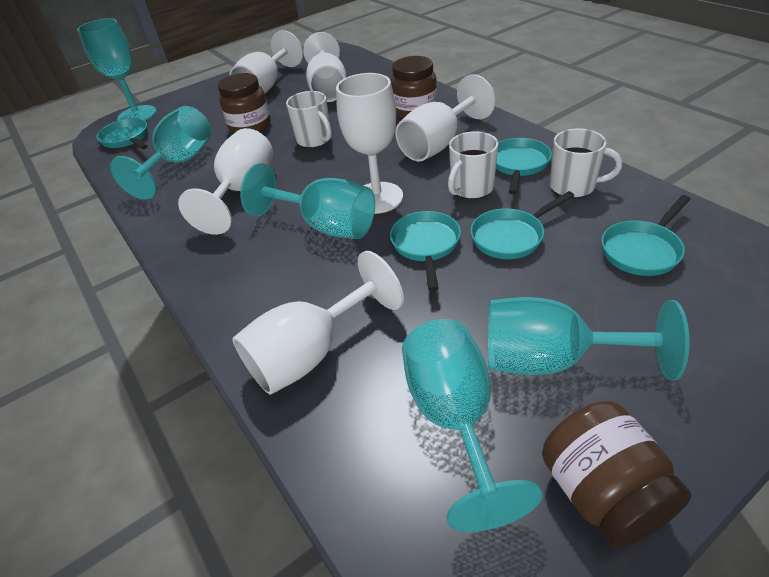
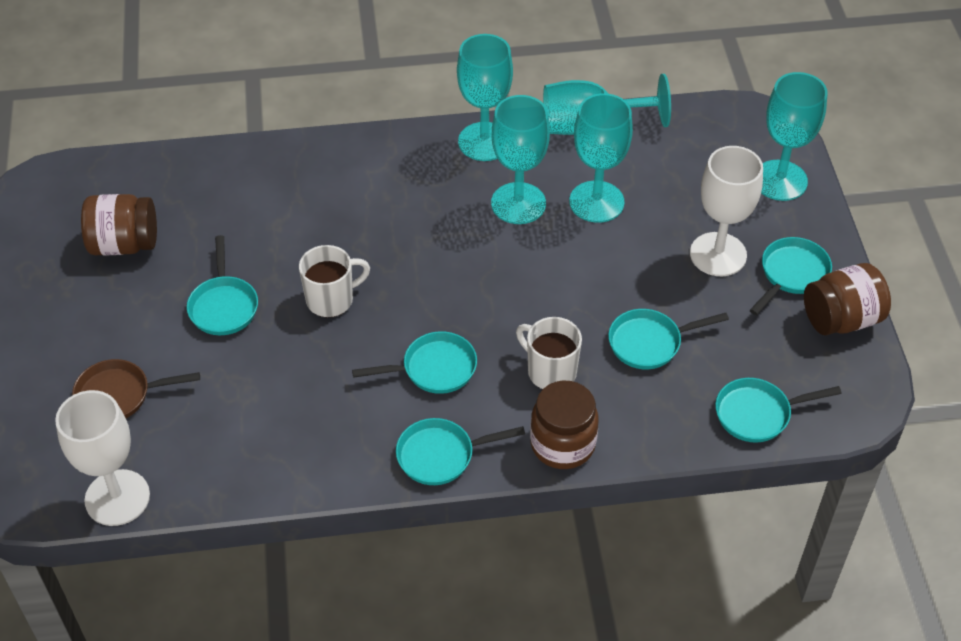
brown pan: 0 -> 1
turquoise pan: 5 -> 6
white goblet: 6 -> 2
white mug: 3 -> 2

